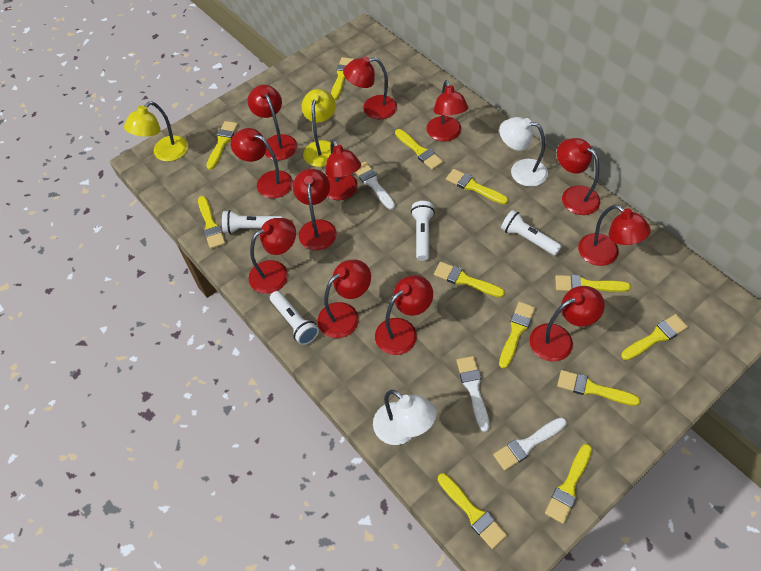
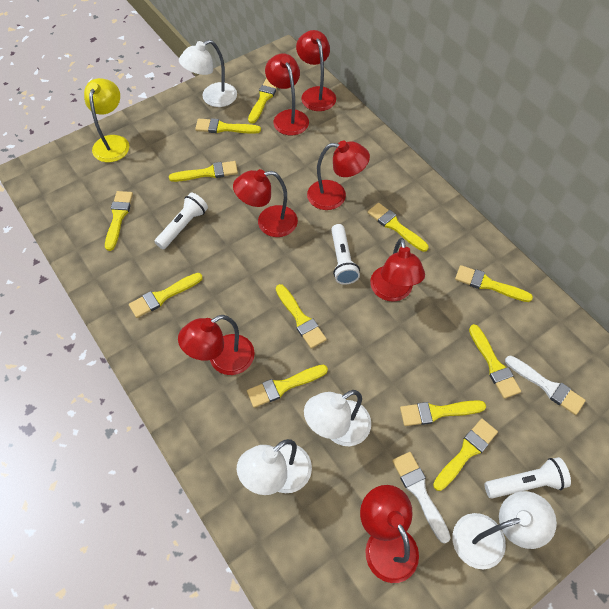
red lamp: 12 -> 7
white brush: 3 -> 2
white flashlight: 4 -> 3
white lamp: 2 -> 4
yellow lamp: 2 -> 1

